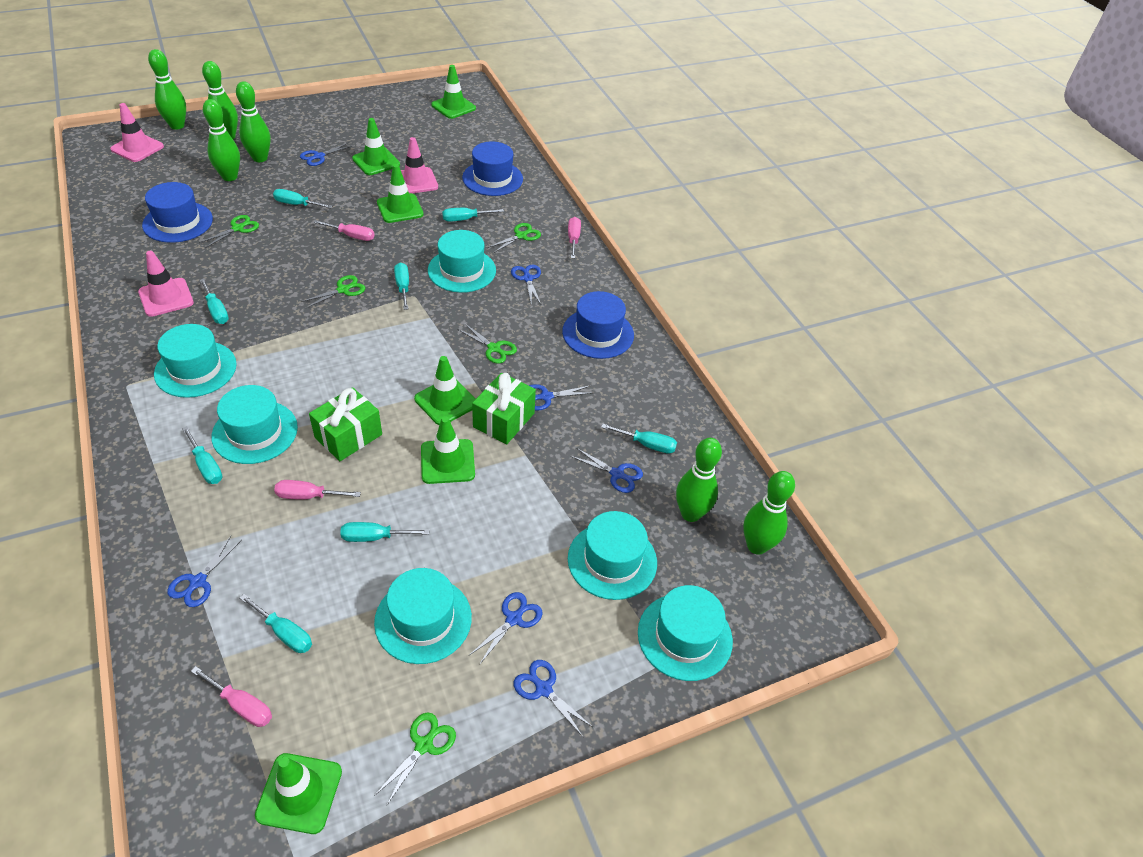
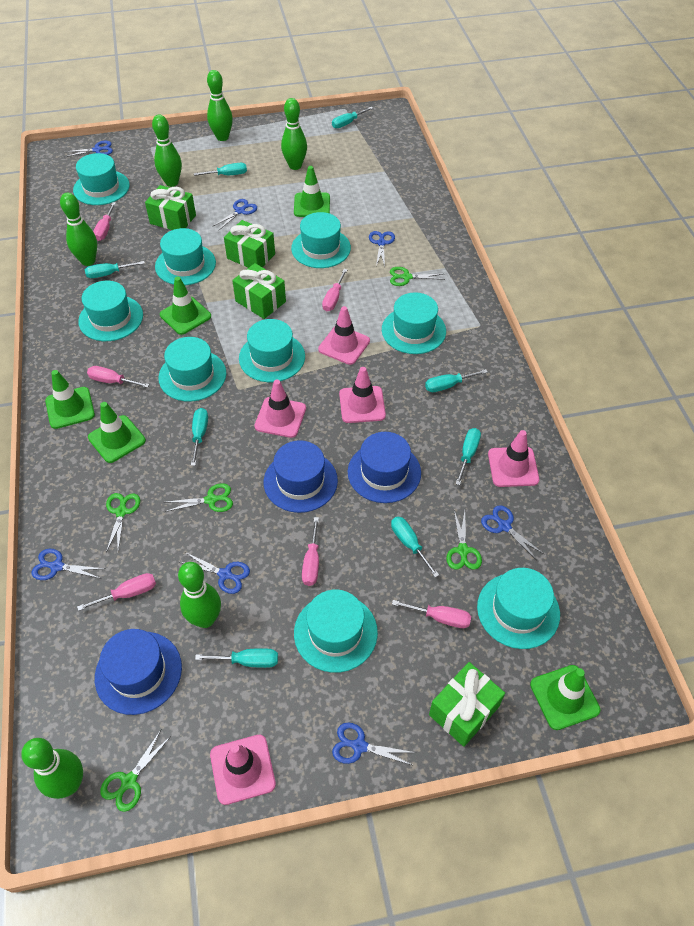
green gift: 2 -> 4
green traffic cone: 6 -> 5
pink screwdriver: 4 -> 6
pink traffic cone: 3 -> 5
turquoise hat: 6 -> 9

